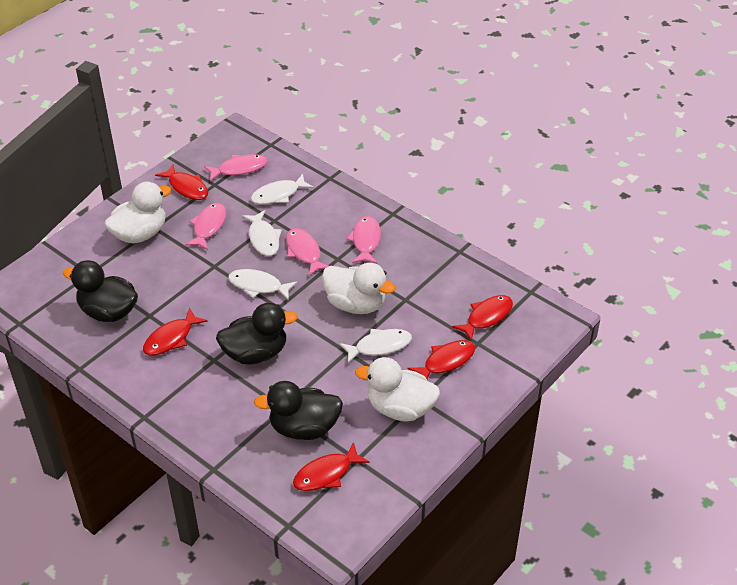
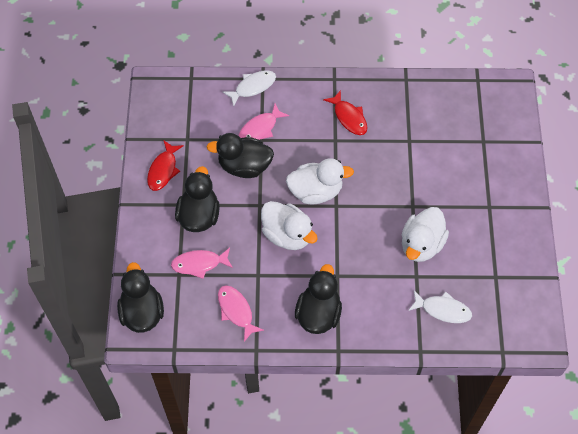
black duck: 3 -> 4
pink fish: 4 -> 3
red fish: 5 -> 2
white fish: 4 -> 2

